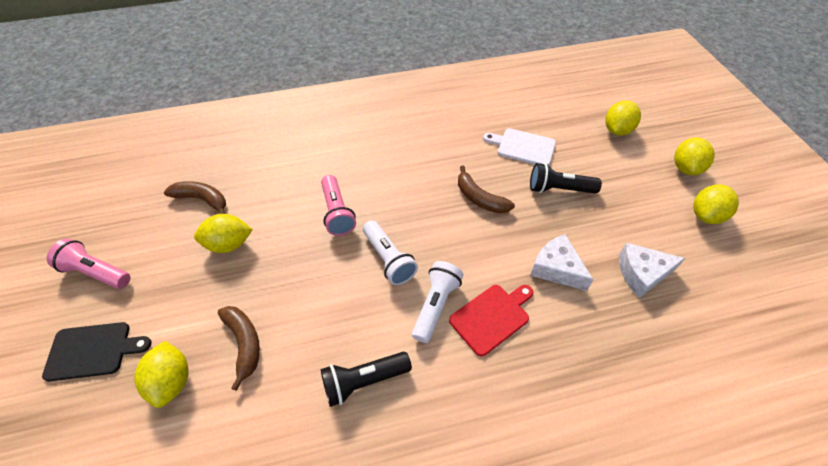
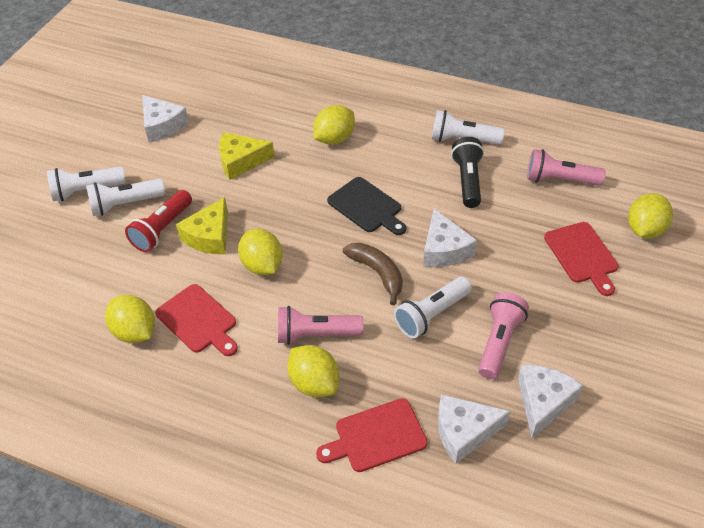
black flashlight: 2 -> 1
brown banana: 3 -> 1
pink flashlight: 2 -> 3
red cutting board: 1 -> 3
red flashlight: 0 -> 1
white cheese: 2 -> 4
white cutting board: 1 -> 0
white flashlight: 2 -> 4
yellow cheese: 0 -> 2

